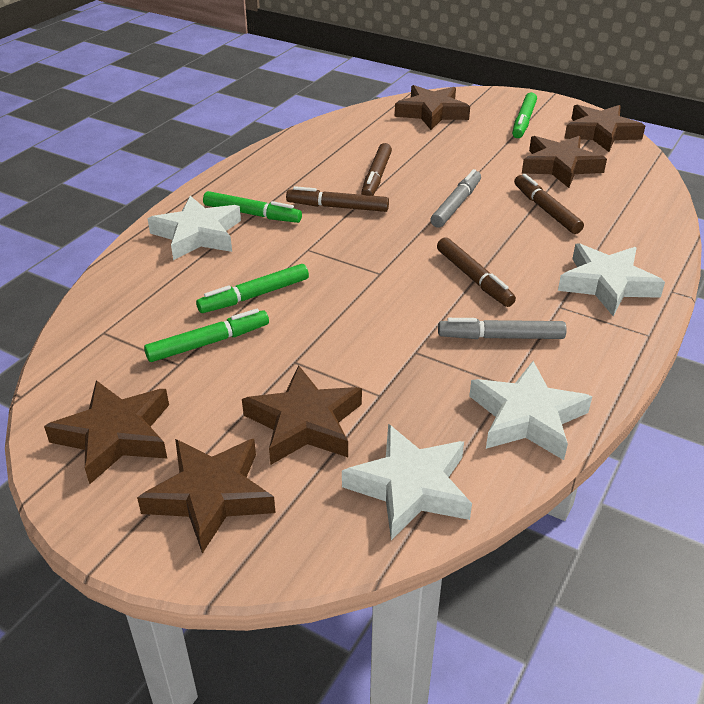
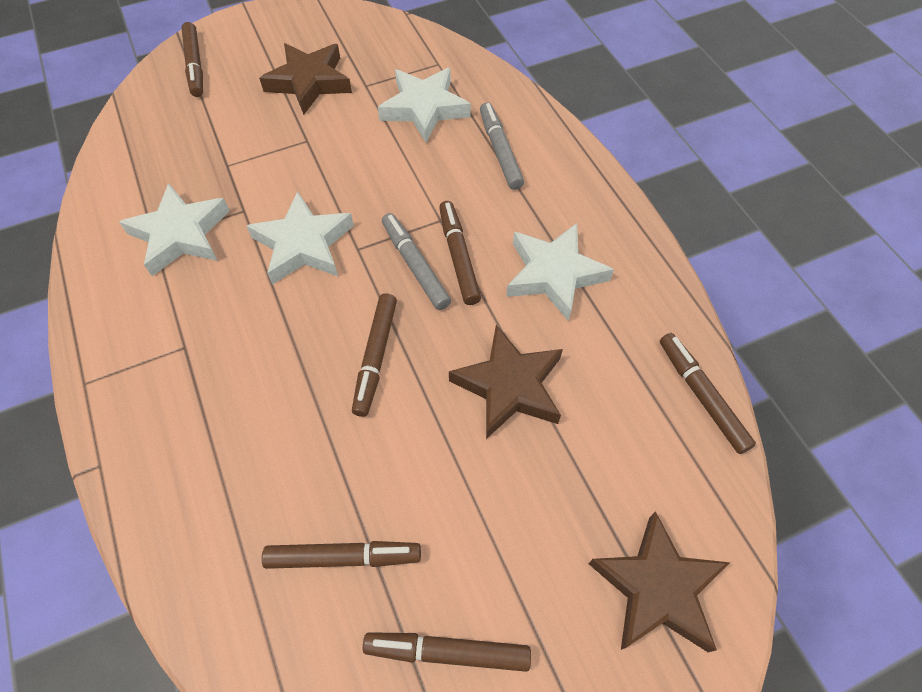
brown marker: 4 -> 6
brown star: 6 -> 3
green marker: 4 -> 0

